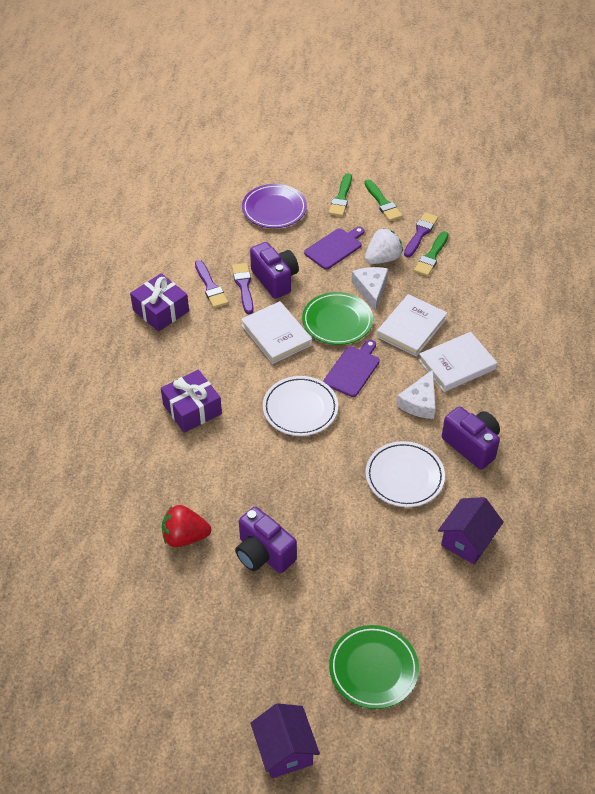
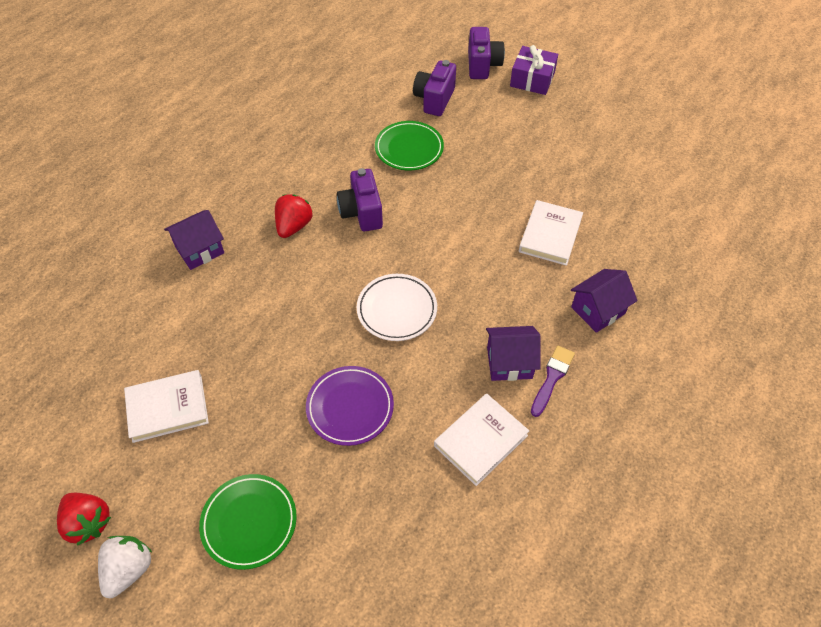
green brush: 3 -> 0
purple brush: 3 -> 1
purple cutting board: 2 -> 0
purple gift: 2 -> 1
purple house: 2 -> 3
red strawberry: 1 -> 2
white cheese: 2 -> 0
white plate: 2 -> 1

